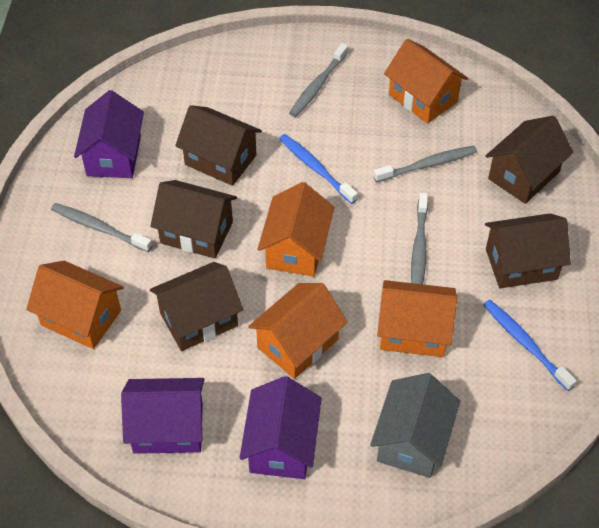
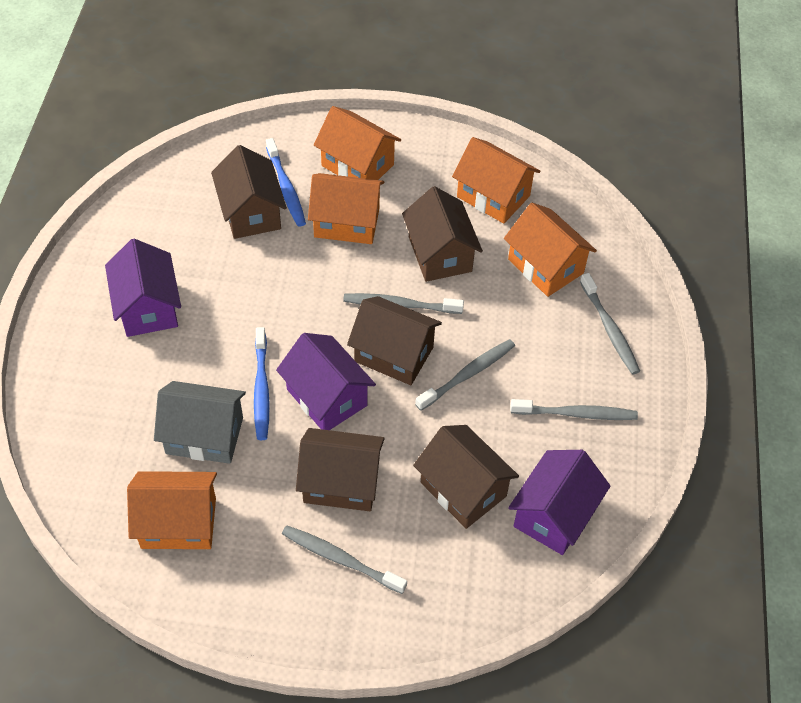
grey toothbrush: 4 -> 5

